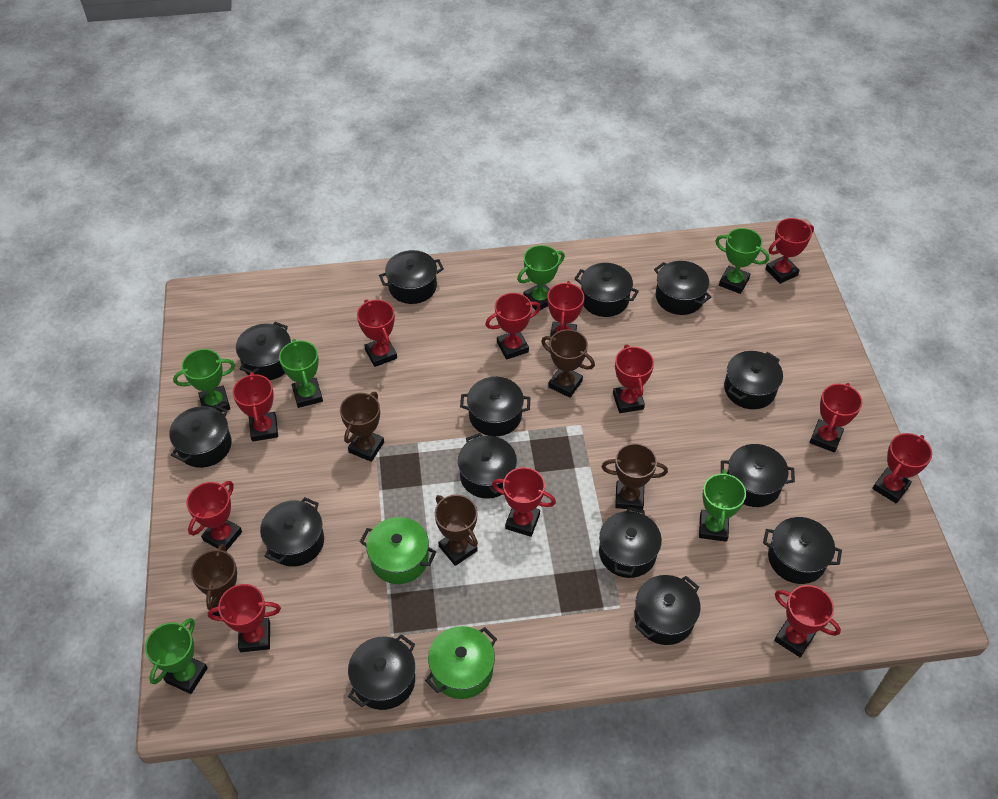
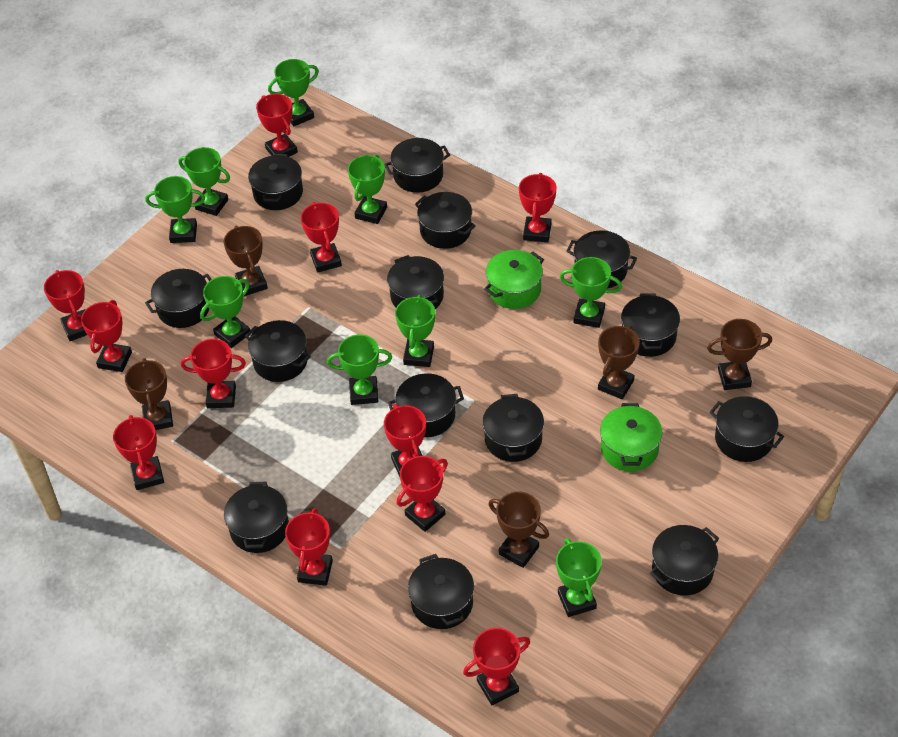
green trophy: 6 -> 9
red trophy: 12 -> 11

